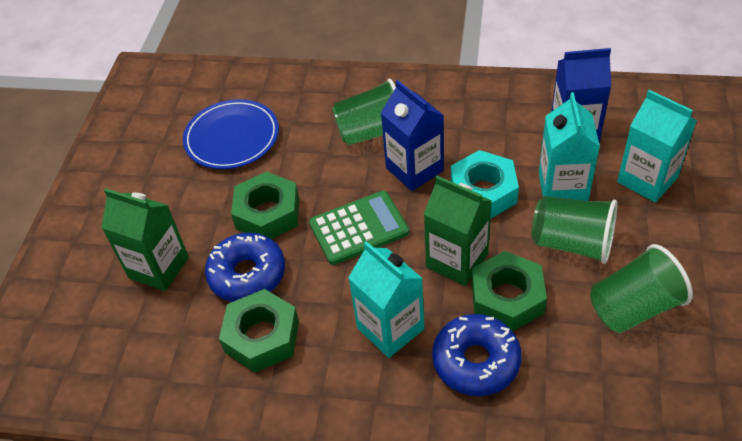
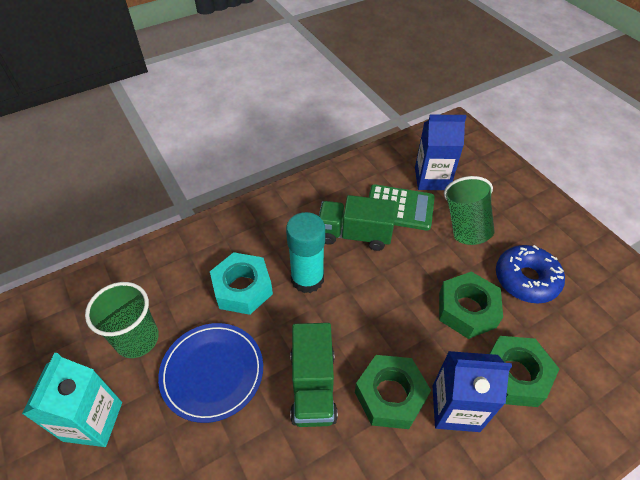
blue donut: 2 -> 1
green carton: 2 -> 0
green cup: 3 -> 2
green truck: 0 -> 2
turquoise carton: 3 -> 1
turquoise glue stick: 0 -> 1

